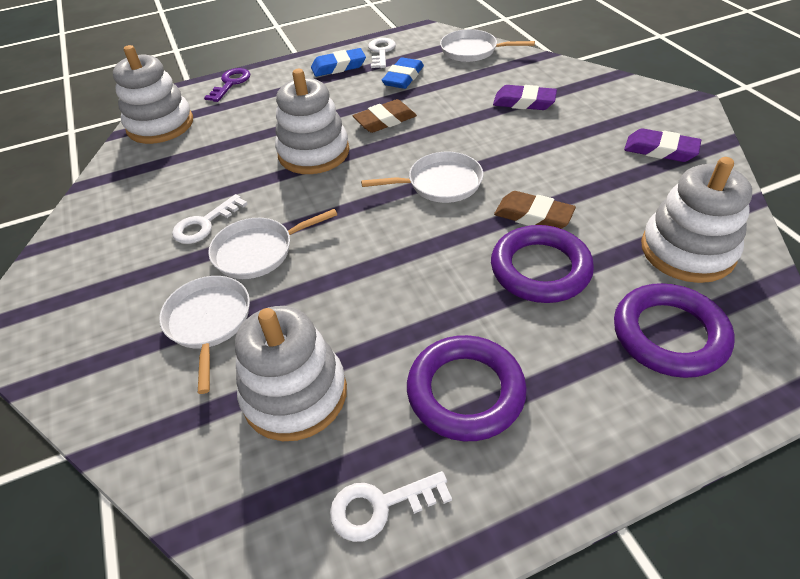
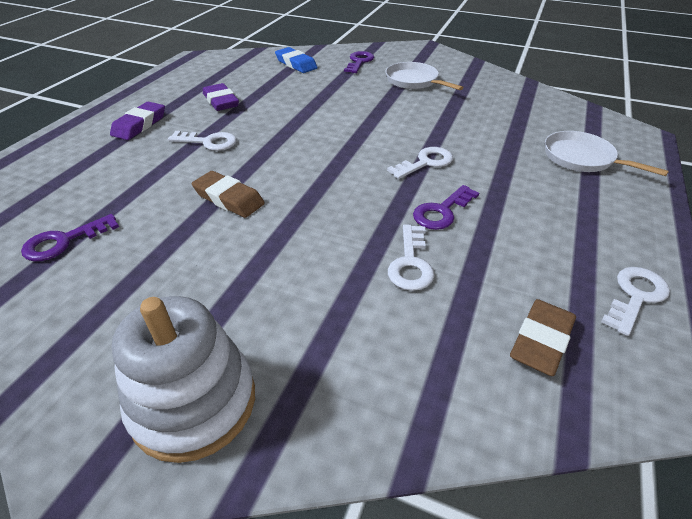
blue eraser: 2 -> 1
purple key: 1 -> 3
purple ring: 3 -> 0
white key: 3 -> 4
white pan: 4 -> 2
white stacking toy: 4 -> 1

